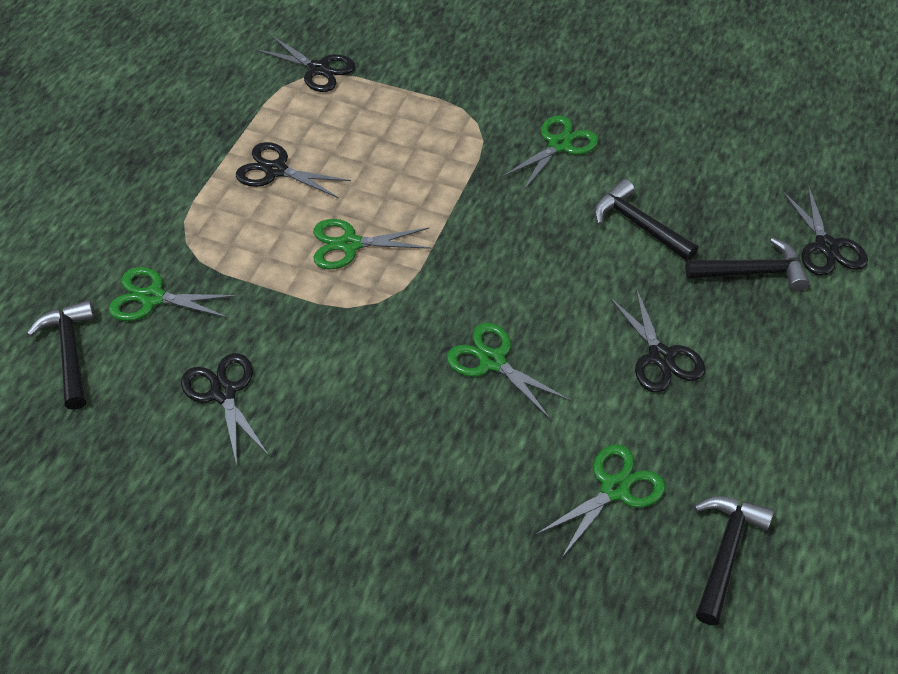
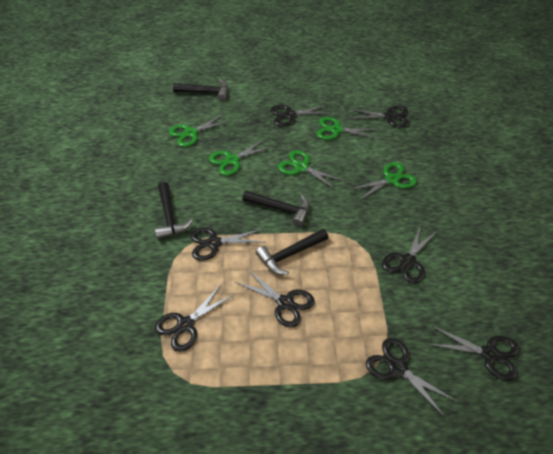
black scissors: 5 -> 8

